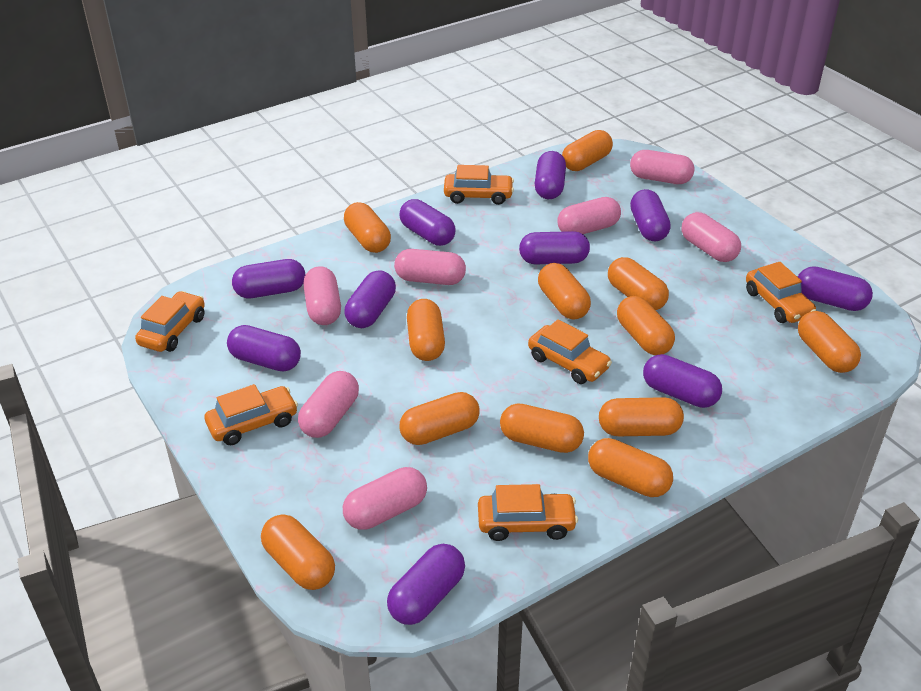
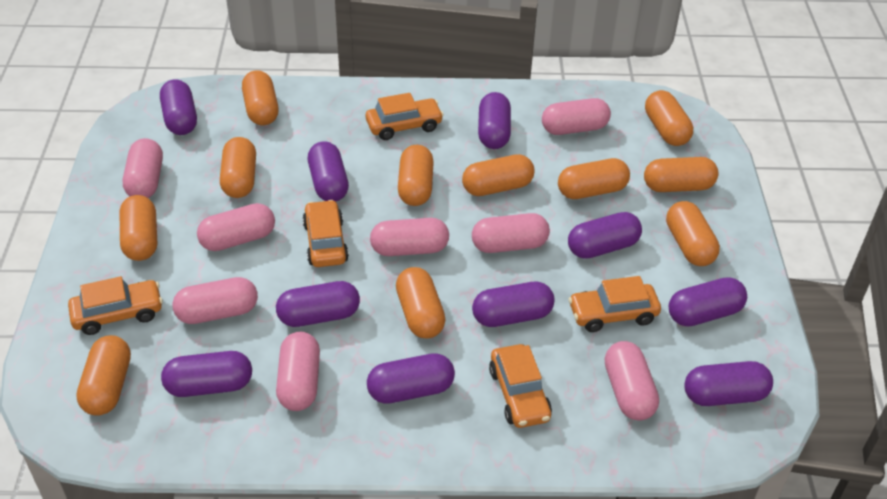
orange capsule: 12 -> 11
orange car: 6 -> 5
pink capsule: 7 -> 8

